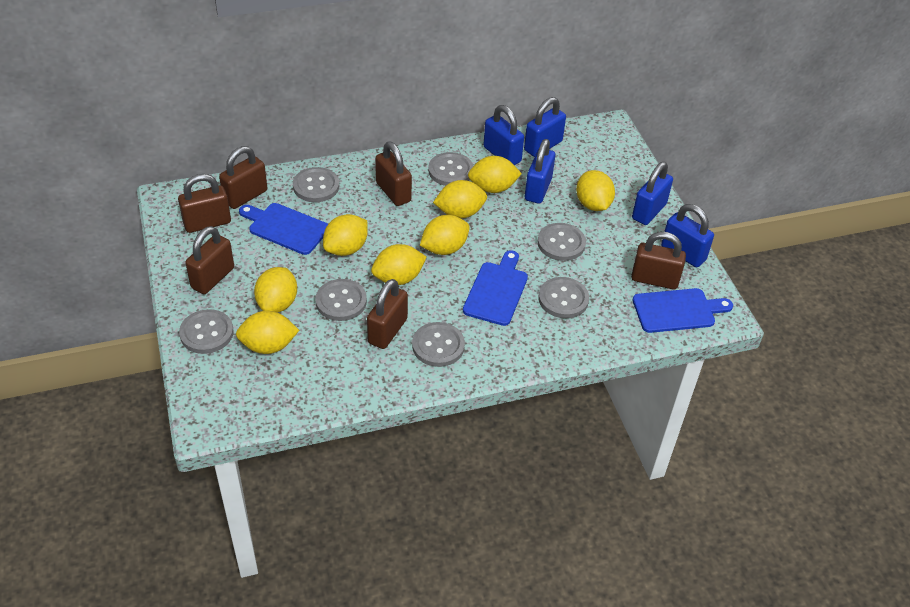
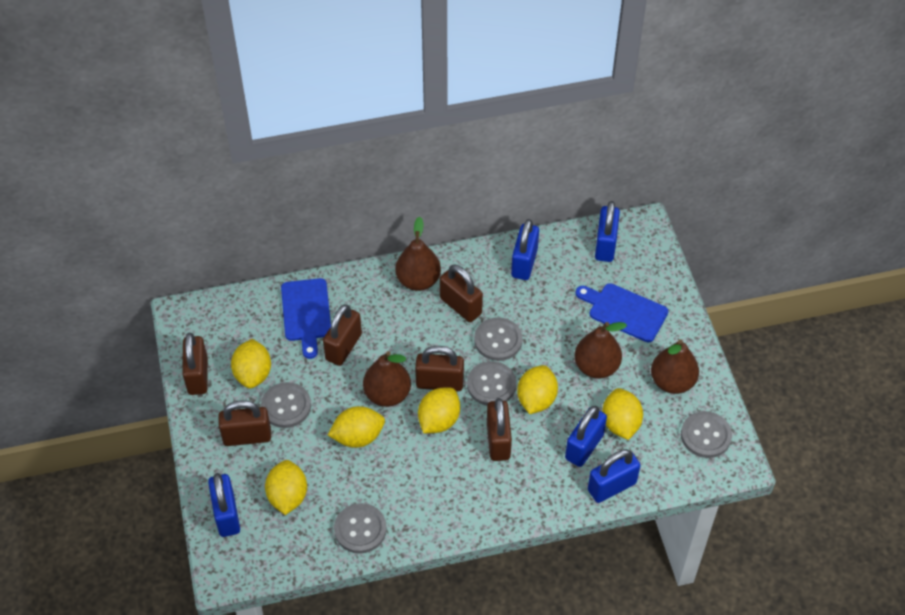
blue cutting board: 3 -> 2
brown pear: 0 -> 4
grey button: 7 -> 5
yellow lemon: 8 -> 6

